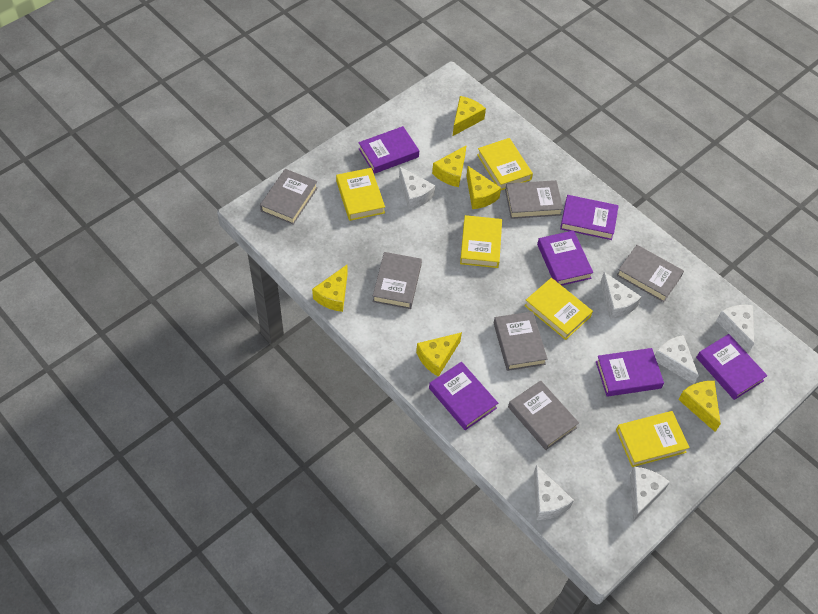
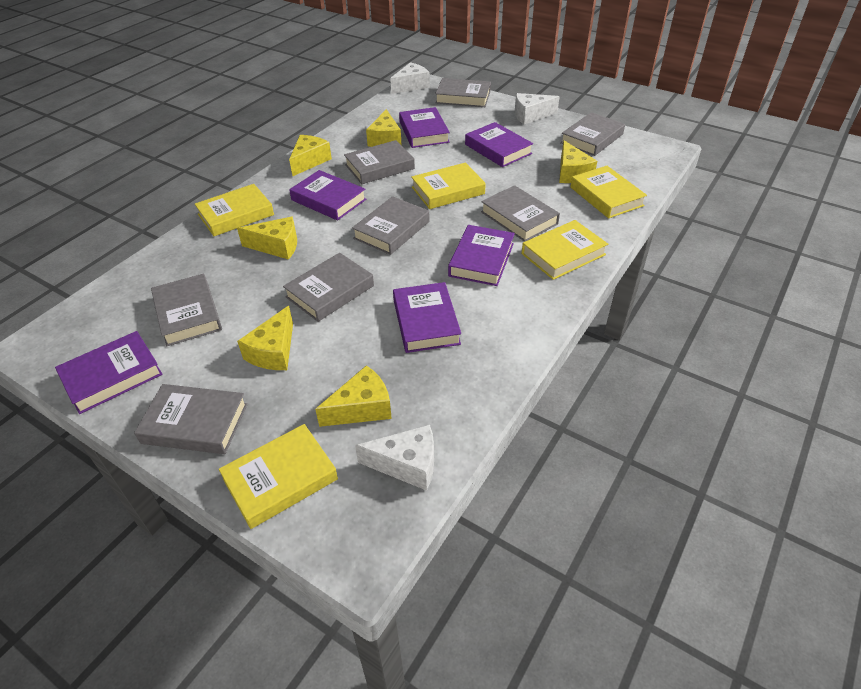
grey book: 6 -> 8
white cheese: 6 -> 3

